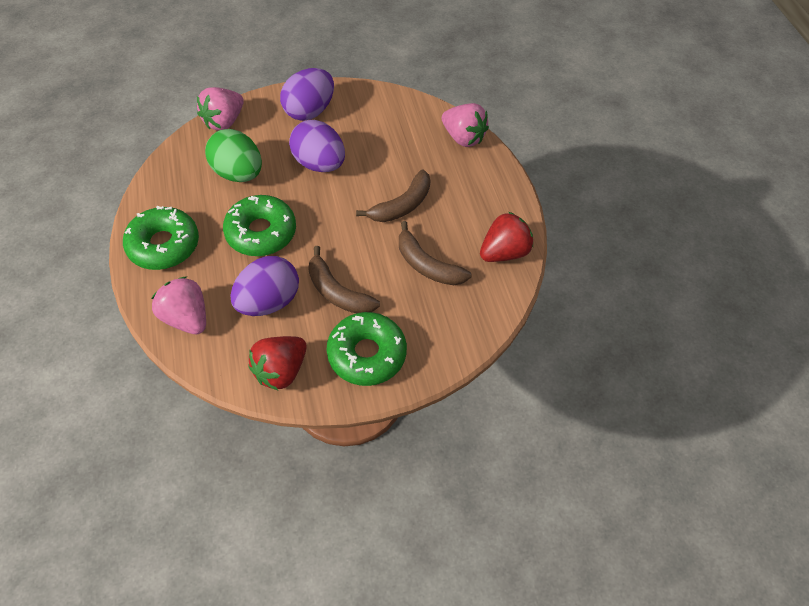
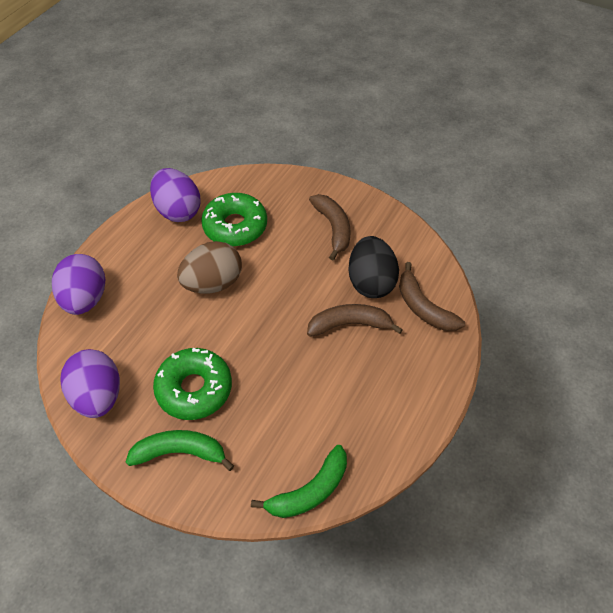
black egg: 0 -> 1
brown egg: 0 -> 1
green banana: 0 -> 2
green donut: 3 -> 2
green egg: 1 -> 0
pink strawberry: 3 -> 0
red strawberry: 2 -> 0

